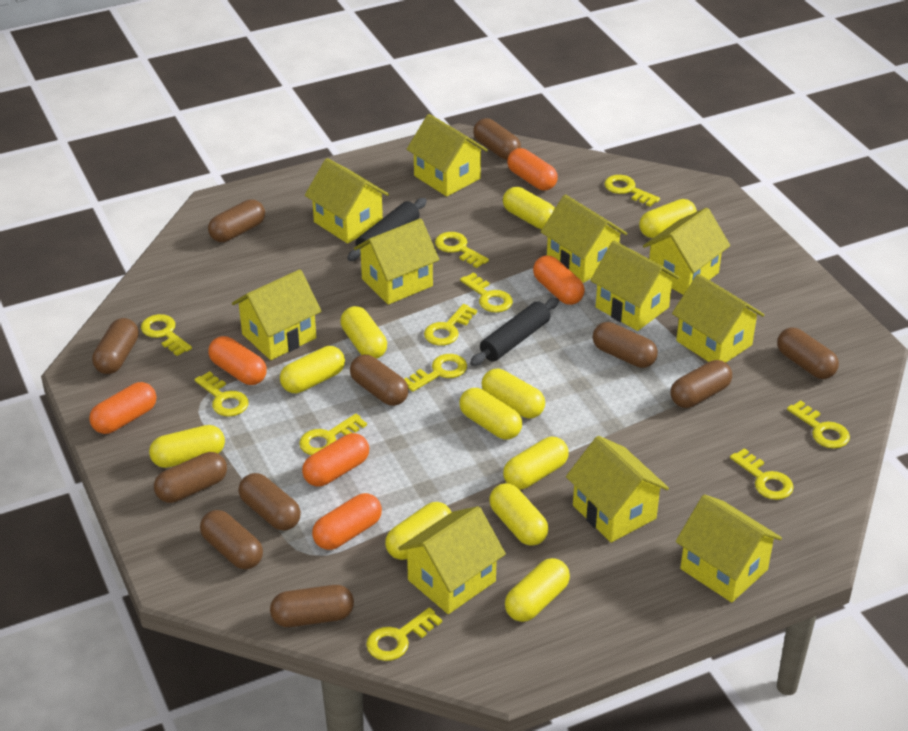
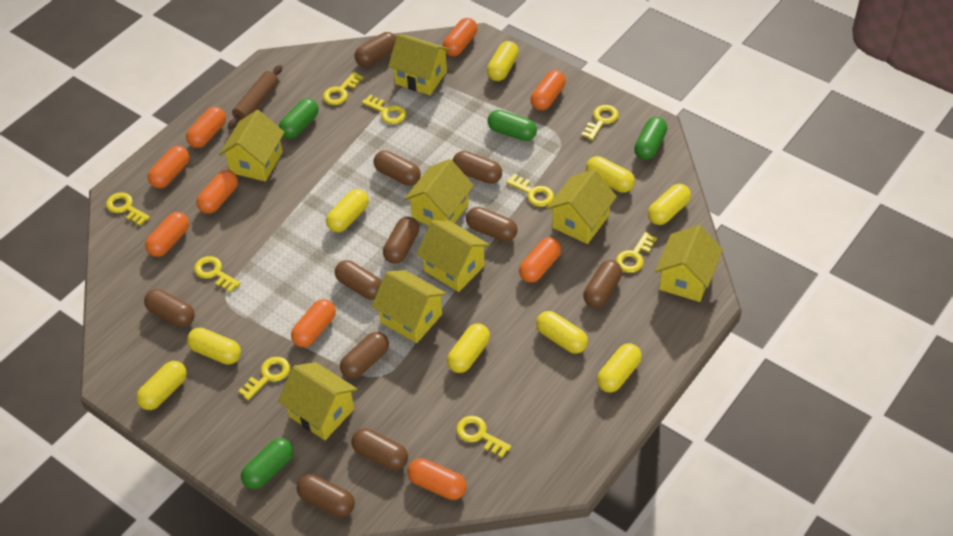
black rolling pin: 2 -> 0
brown rolling pin: 0 -> 1
green capsule: 0 -> 4
orange capsule: 6 -> 9
yellow capsule: 11 -> 9
yellow house: 11 -> 8
yellow key: 11 -> 9

